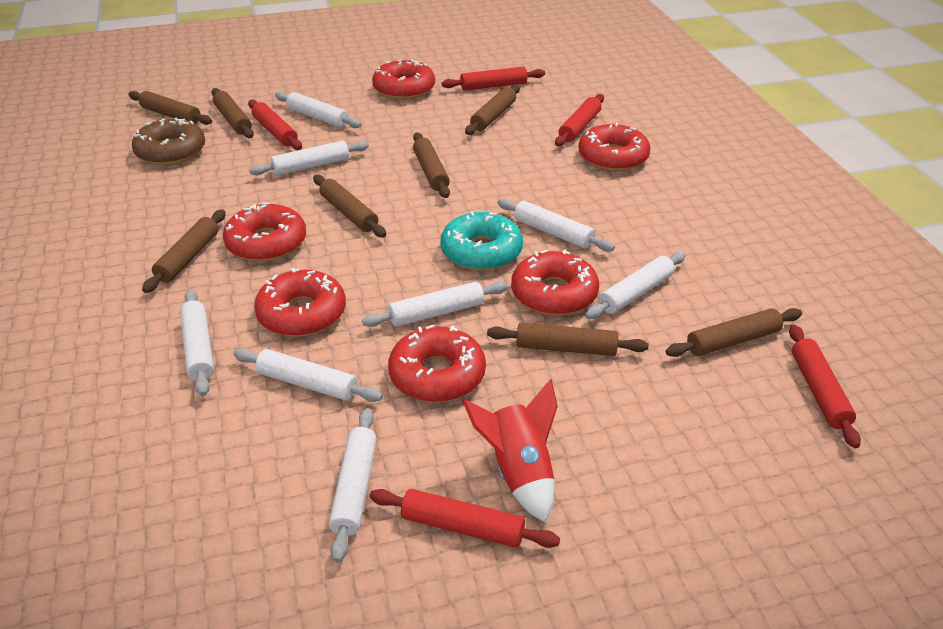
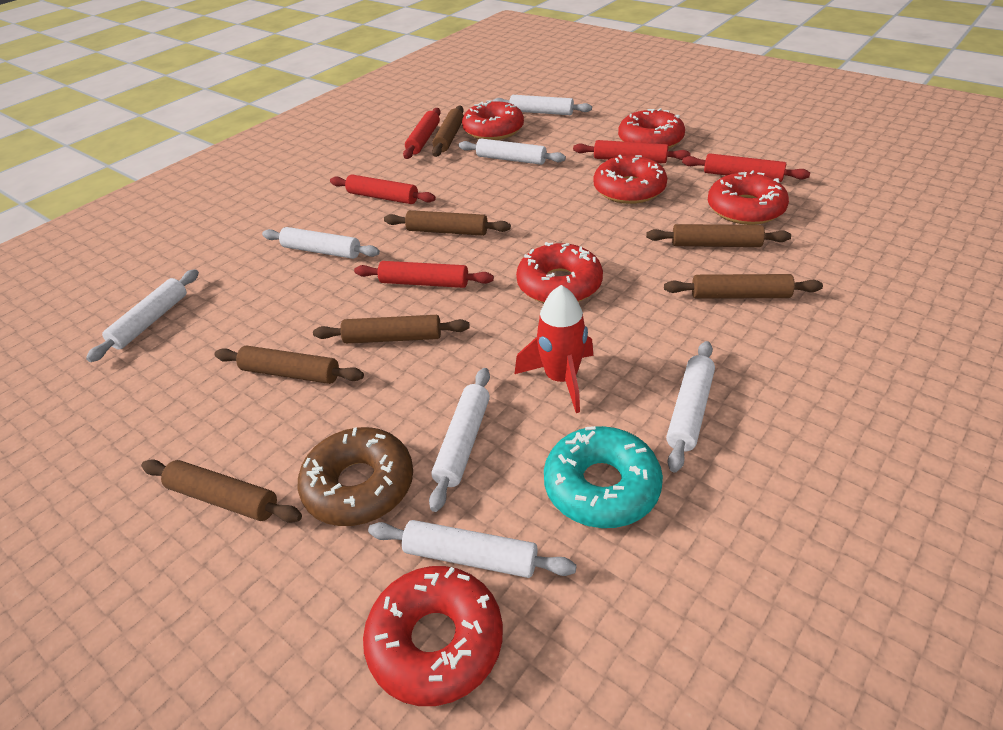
brown rolling pin: 8 -> 7
white rolling pin: 8 -> 7

